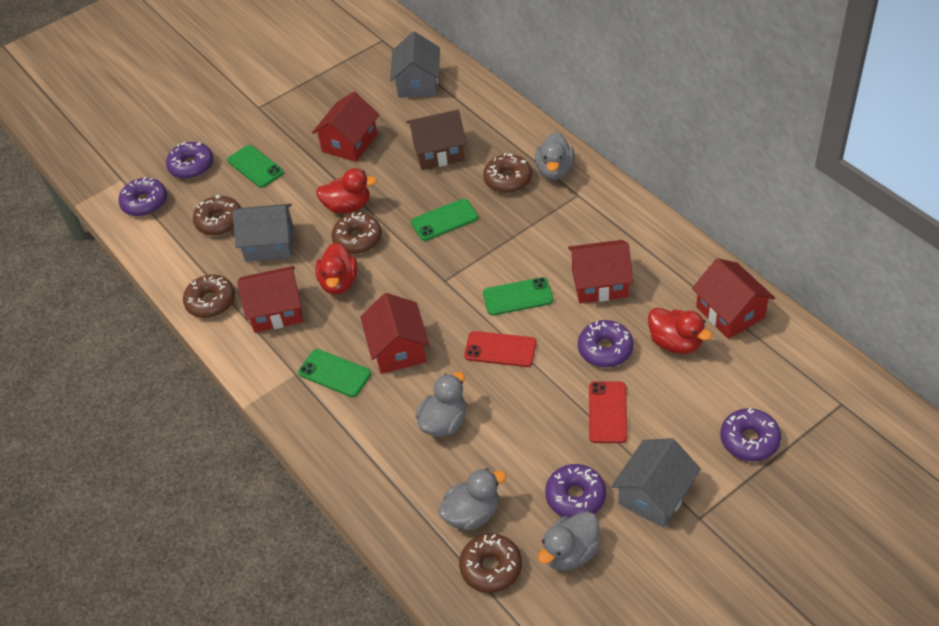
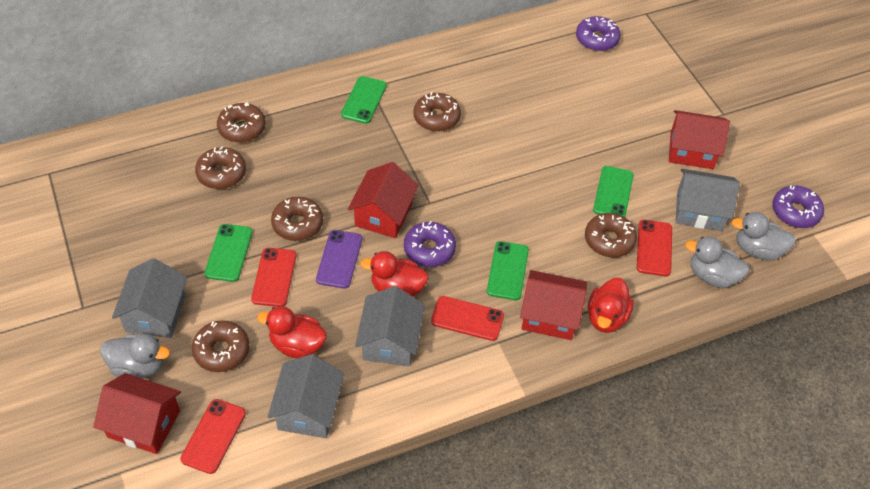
brown donut: 5 -> 6
brown house: 1 -> 0
grey duck: 4 -> 3
grey house: 3 -> 4
purple donut: 5 -> 3
purple phone: 0 -> 1
red house: 5 -> 4
red phone: 2 -> 4

